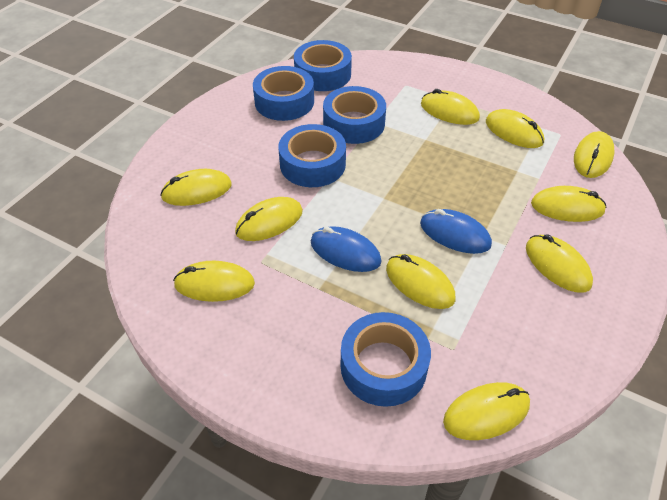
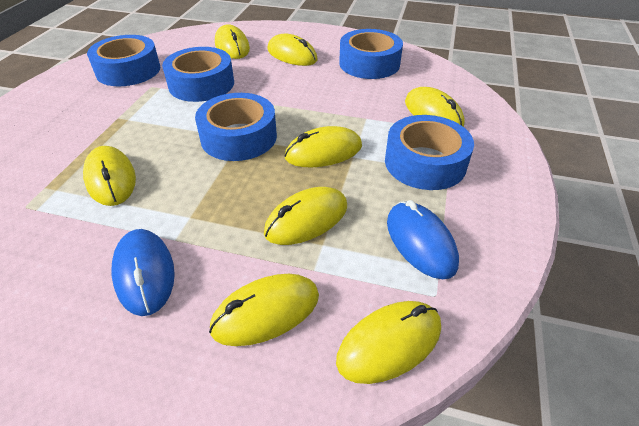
yellow mouse: 10 -> 8

